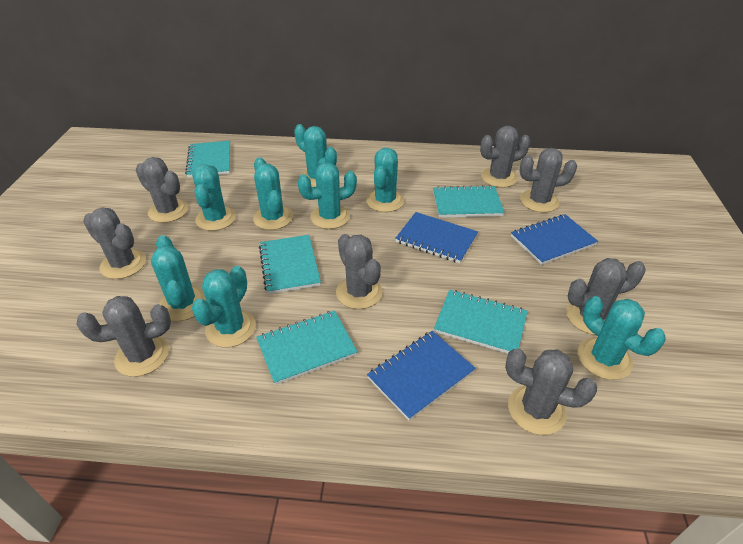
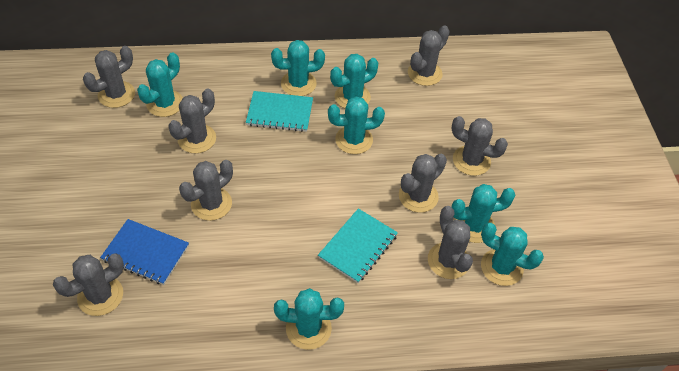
blue notebook: 3 -> 1
turquoise cactus: 8 -> 7
turquoise notebook: 5 -> 2

